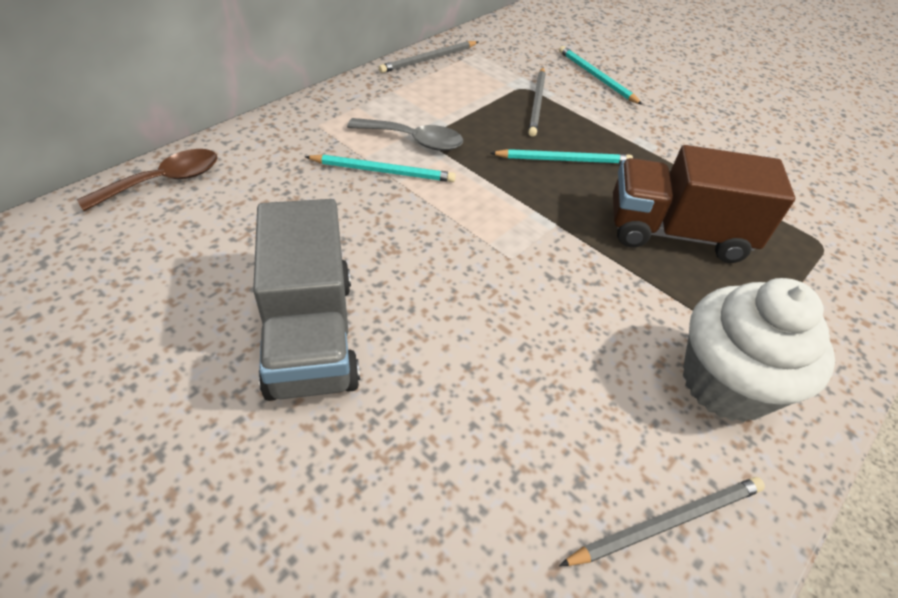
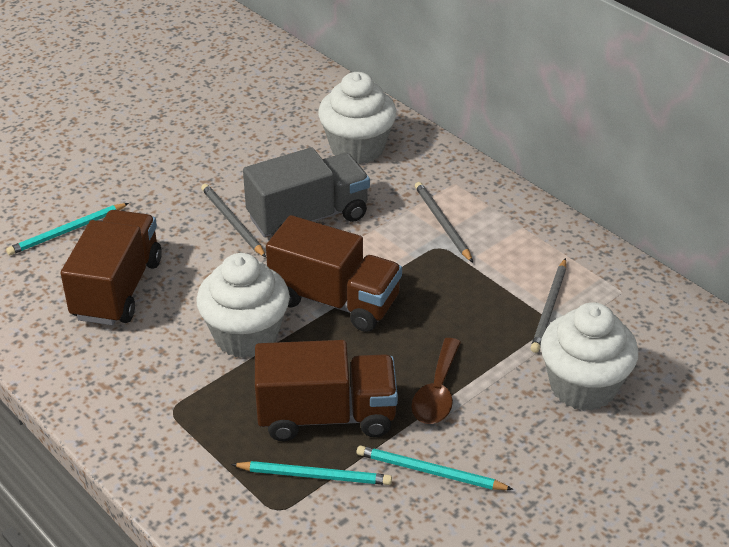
brown truck: 1 -> 3
grey spoon: 1 -> 0
white cupcake: 1 -> 3

